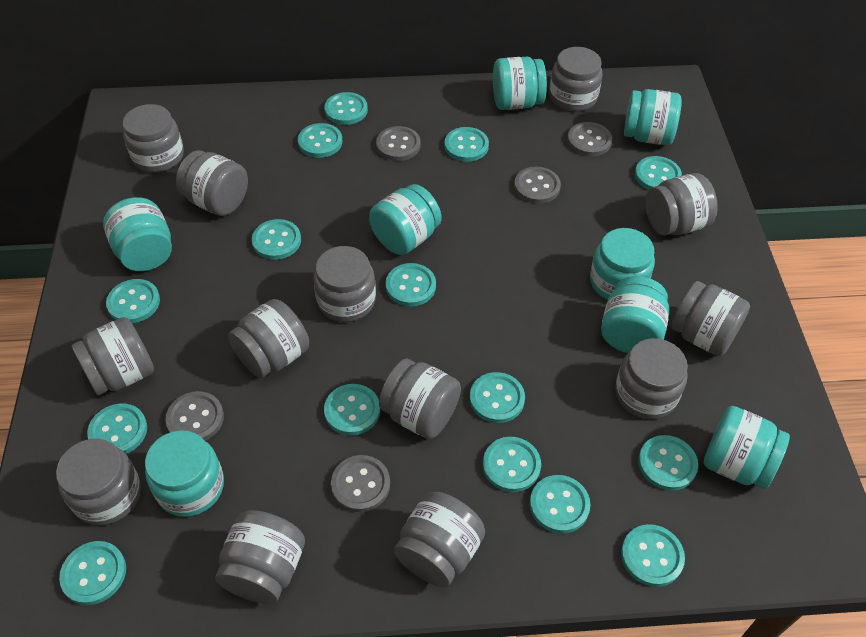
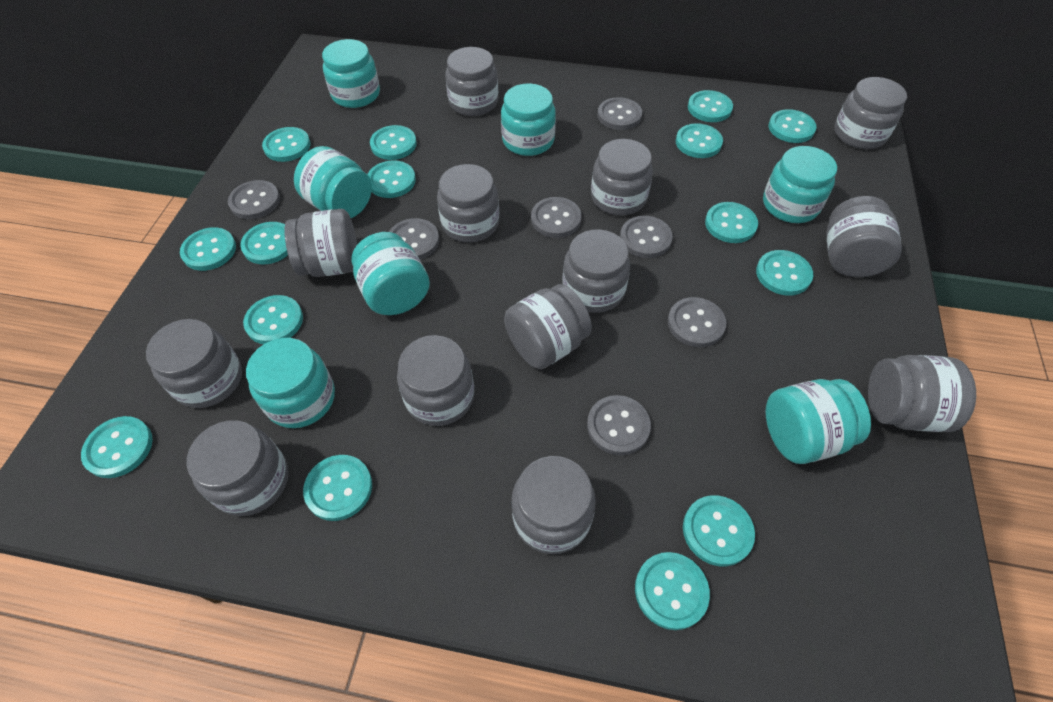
grey button: 5 -> 7
turquoise jar: 8 -> 7

